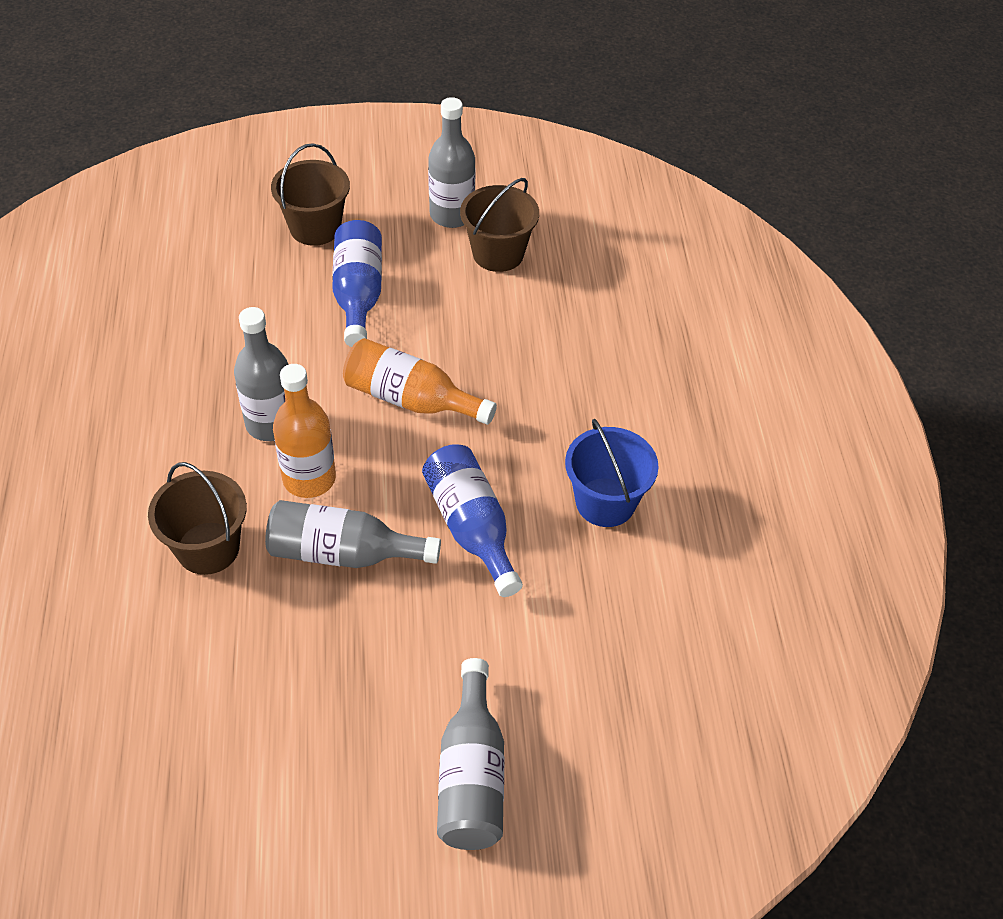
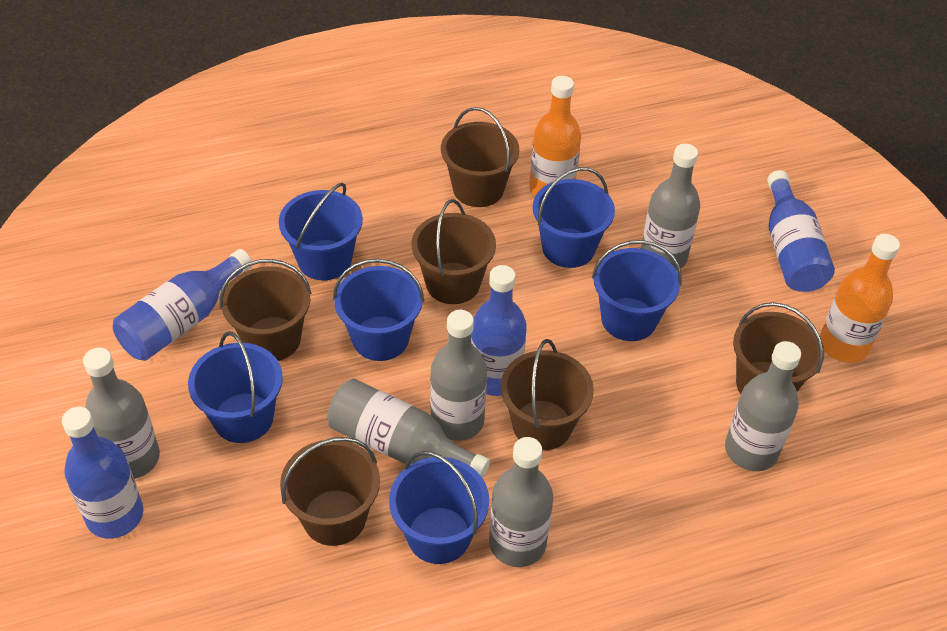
blue bottle: 2 -> 4
blue bucket: 1 -> 6
brown bucket: 3 -> 6
grey bottle: 4 -> 6

